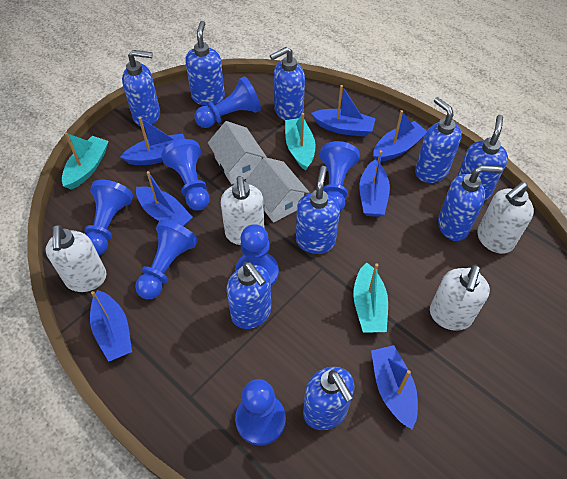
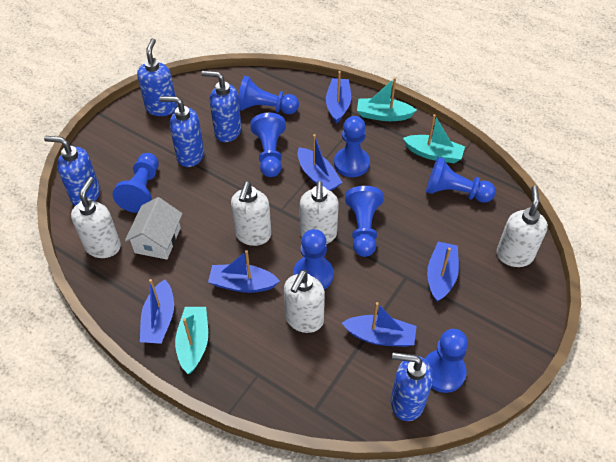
blue boat: 7 -> 6
blue pawn: 7 -> 8
blue soap dispenser: 9 -> 5
white house: 2 -> 1
white soap dispenser: 4 -> 5

